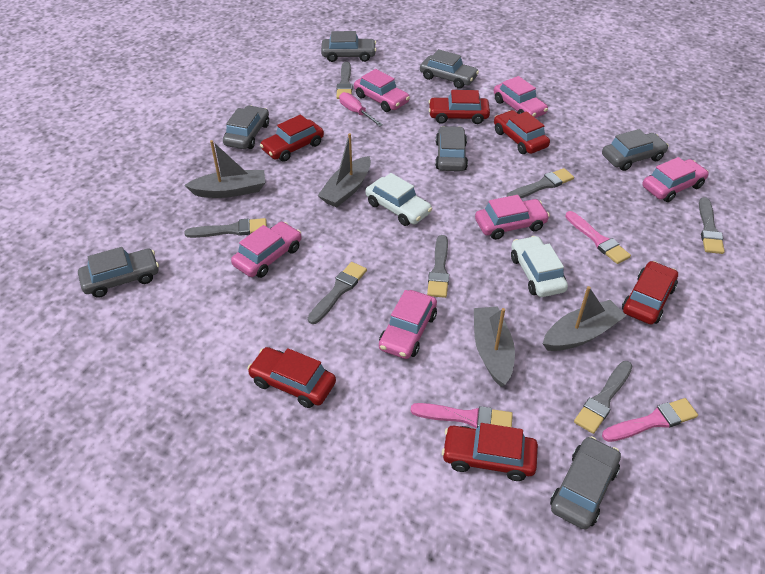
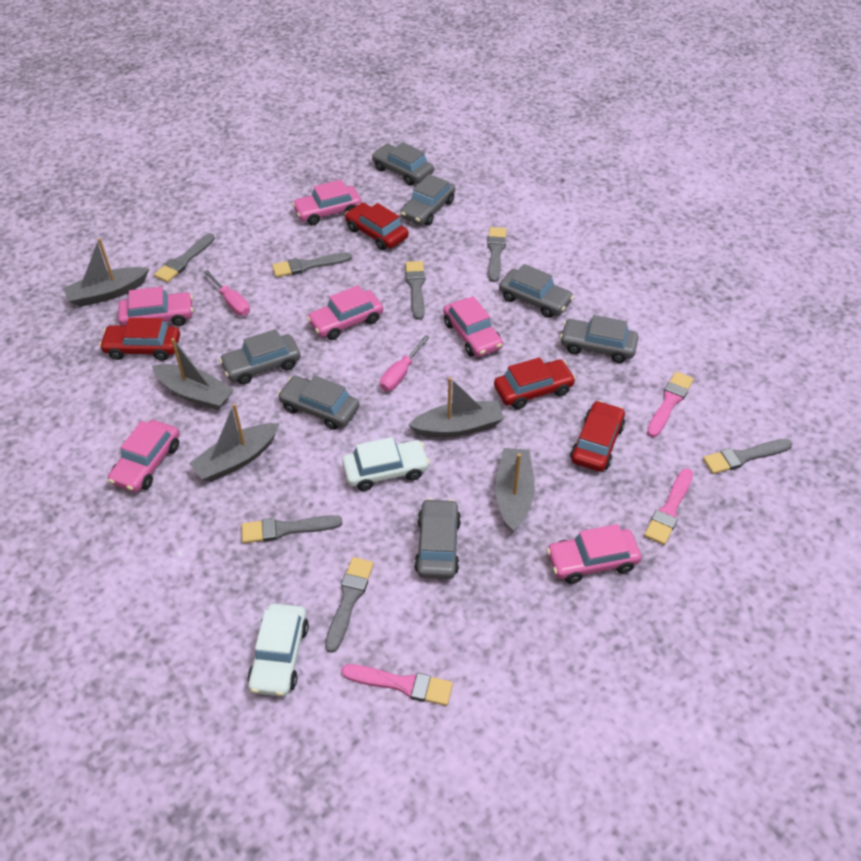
grey boat: 4 -> 5
pink screwdriver: 1 -> 2
red car: 6 -> 4

